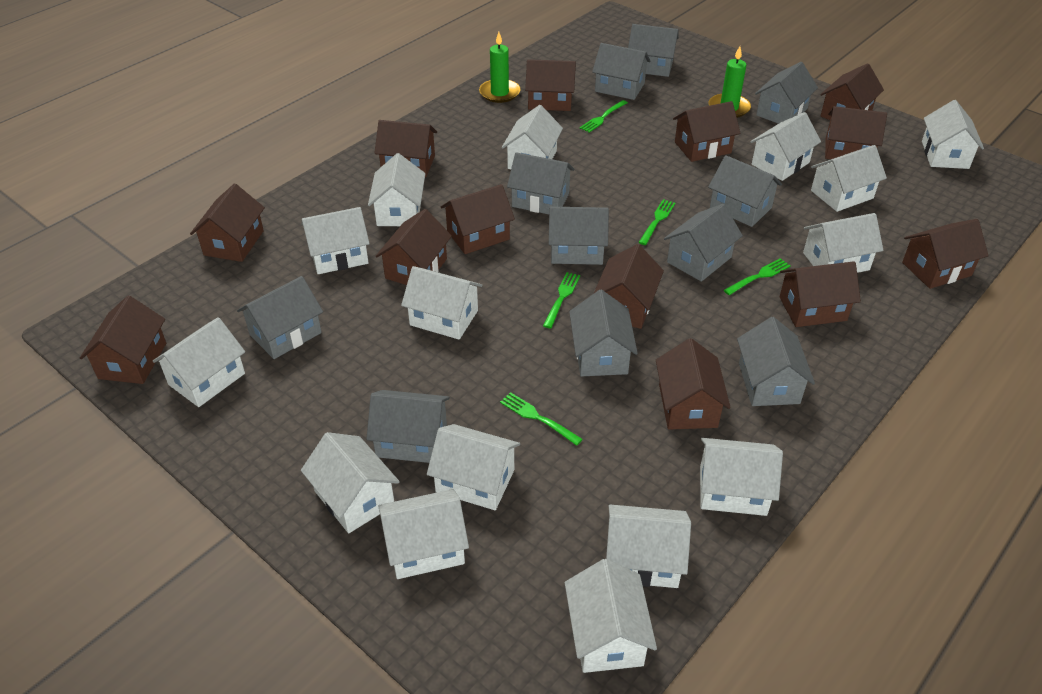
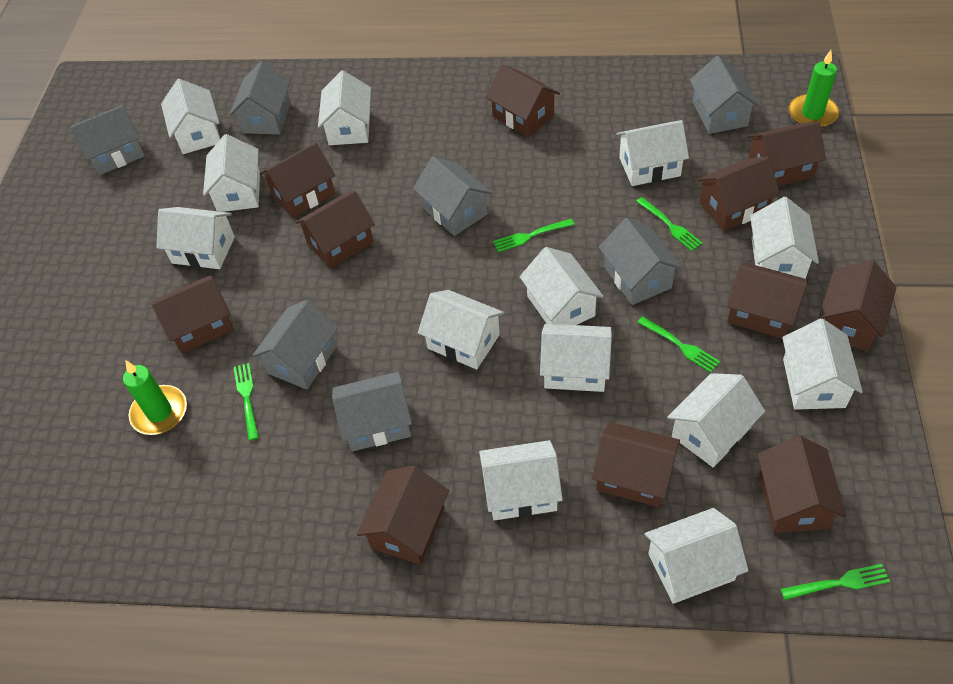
brown house: 13 -> 11
grey house: 11 -> 7
white house: 15 -> 13

